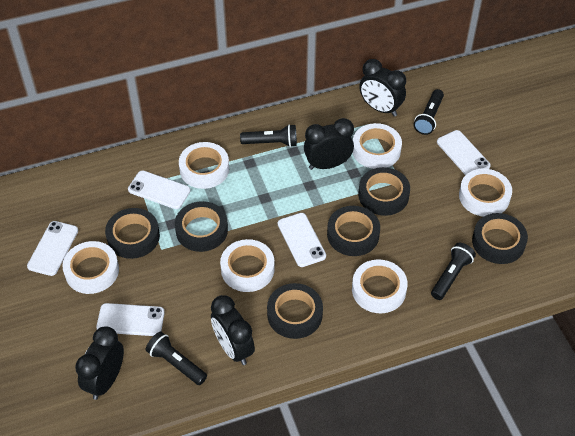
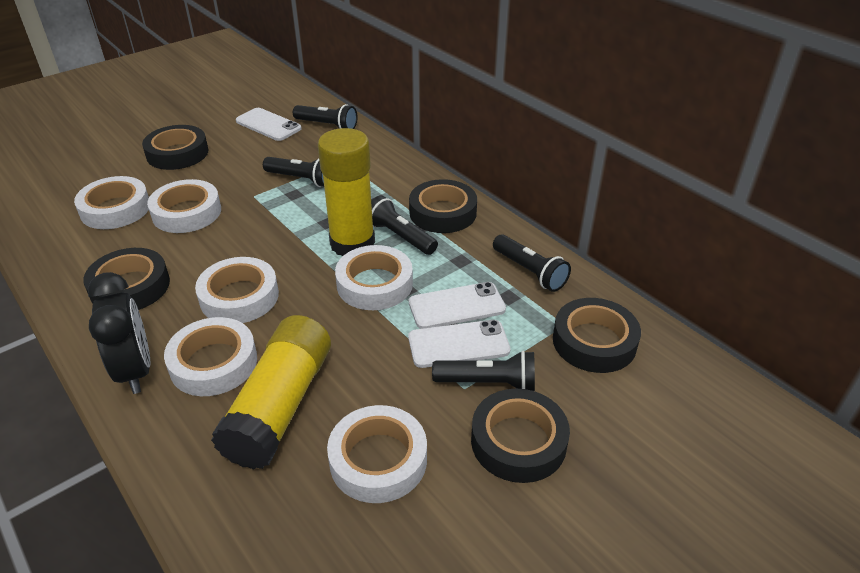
black clock: 4 -> 1
black flashlight: 4 -> 5
black tape: 6 -> 5
white phone: 5 -> 3
yellow glue stick: 0 -> 2

